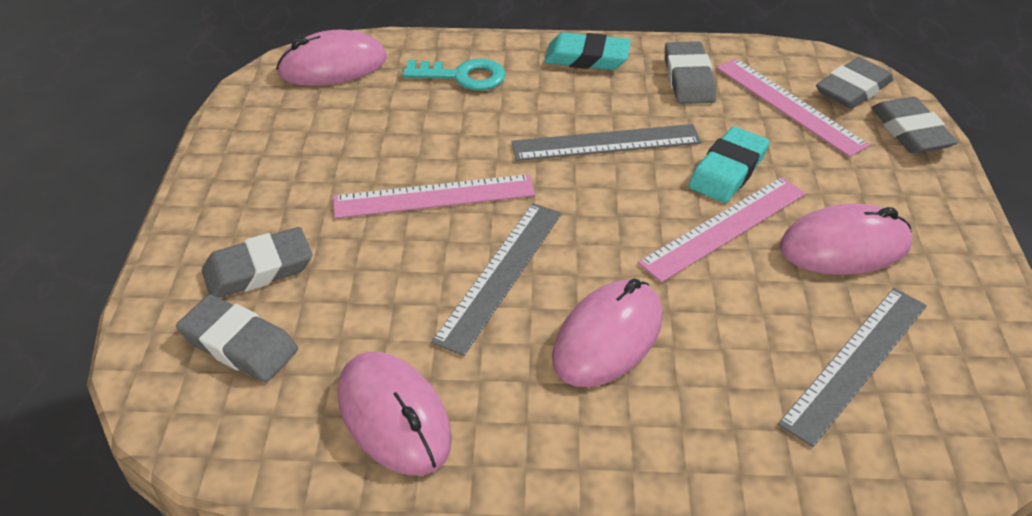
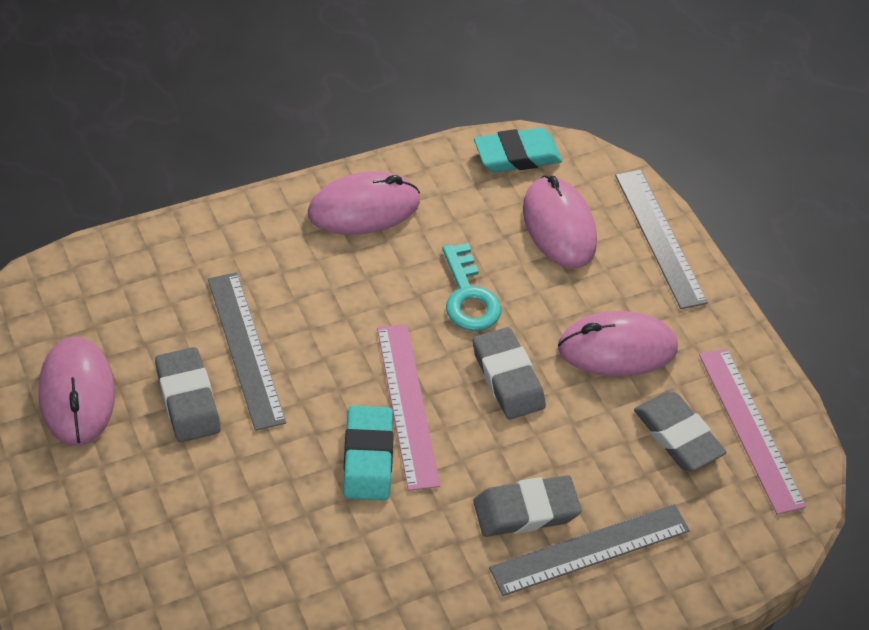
grey eraser: 5 -> 4
pink ruler: 3 -> 2

